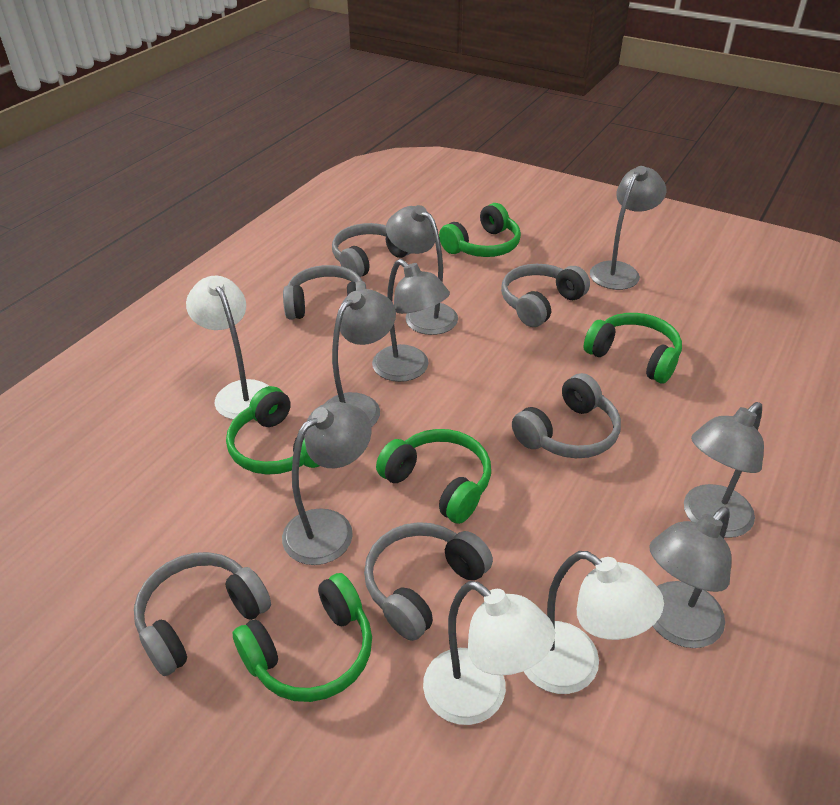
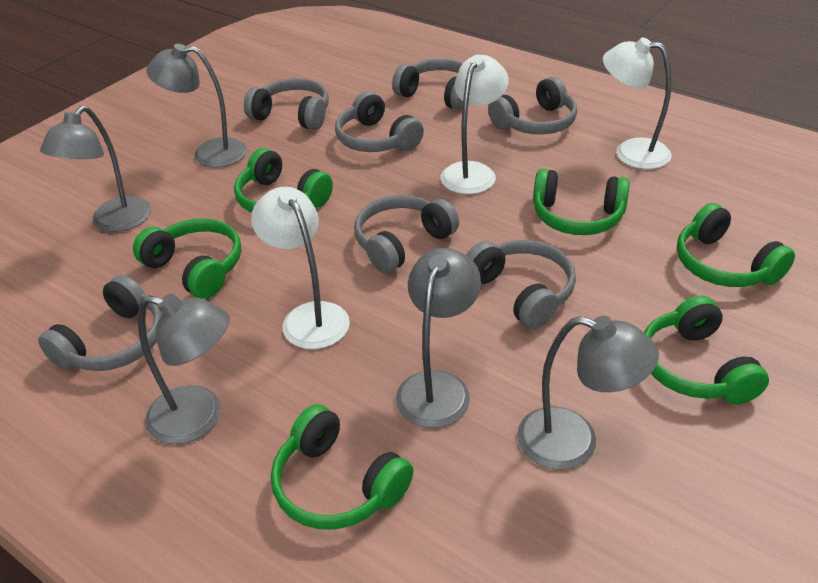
green headphones: 5 -> 6
grey headphones: 6 -> 7
grey lamp: 7 -> 5

